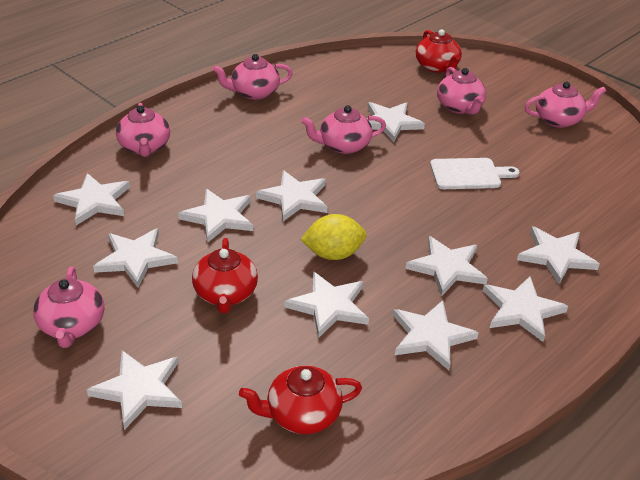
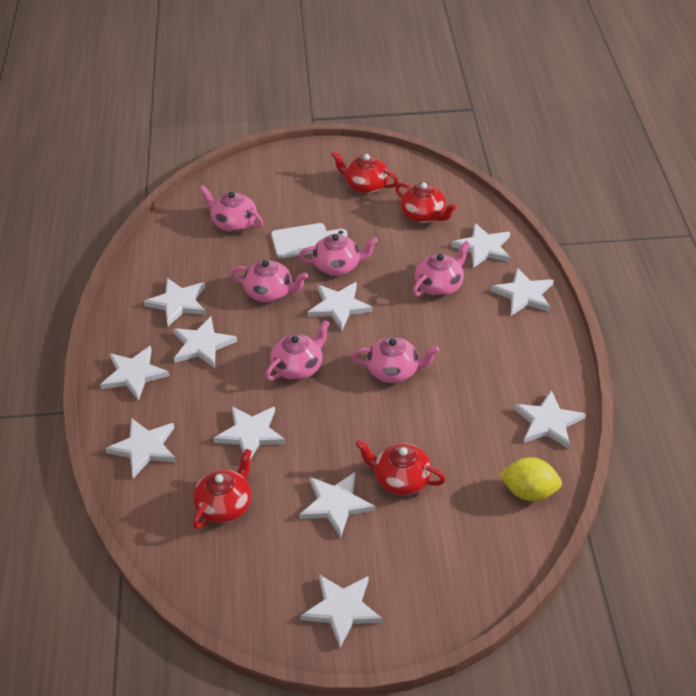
red teapot: 3 -> 4

